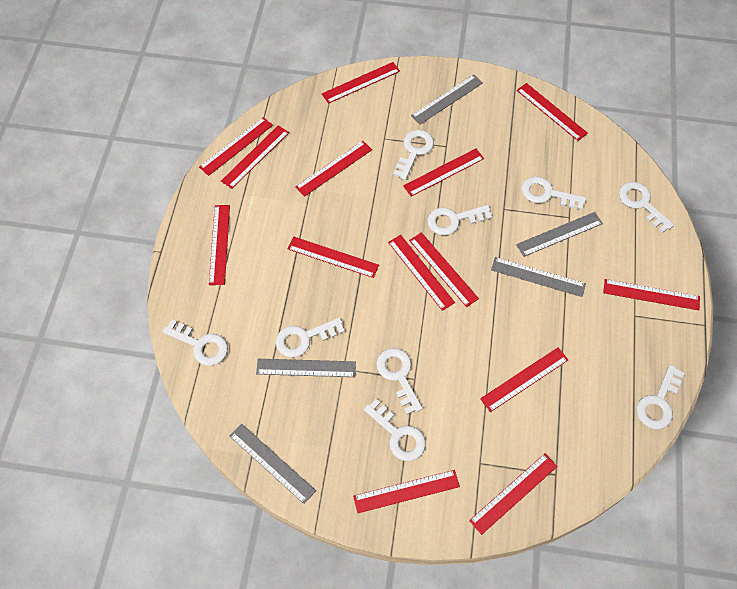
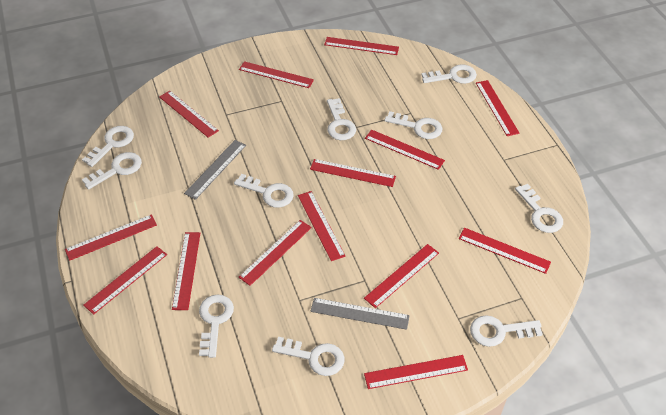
grey ruler: 5 -> 2
white key: 9 -> 10

